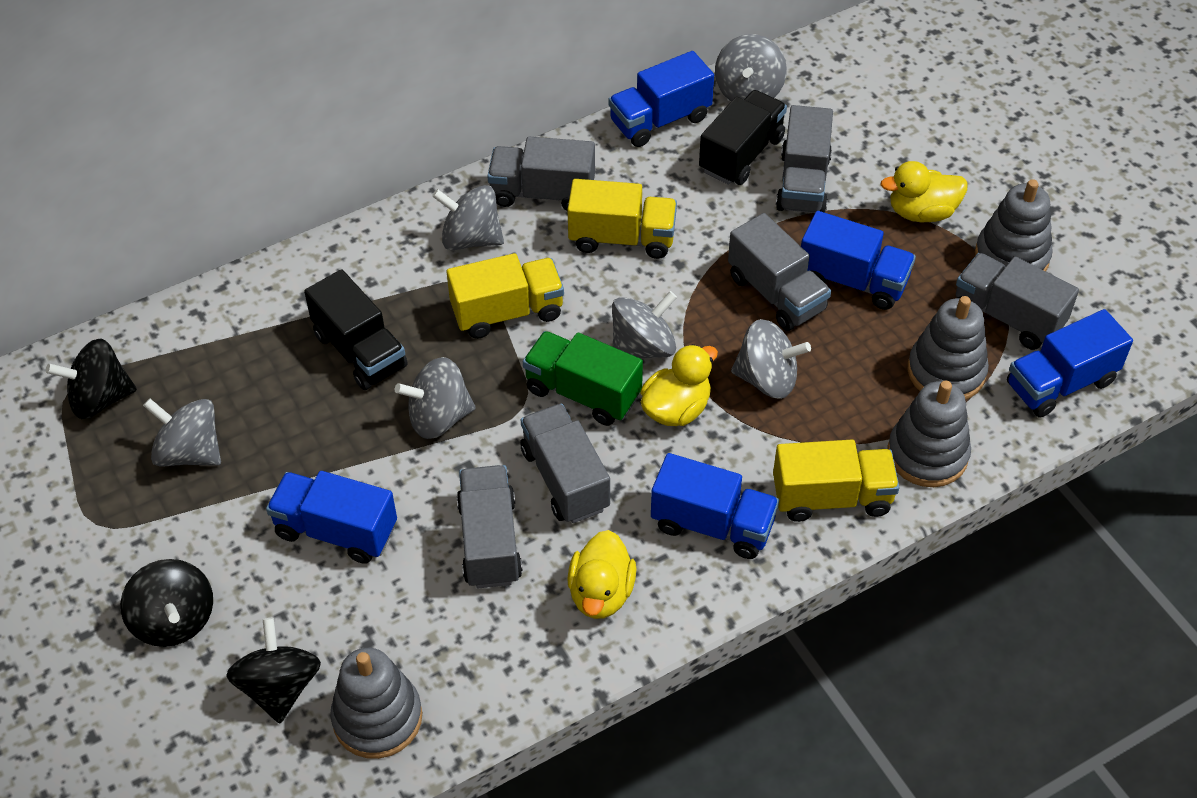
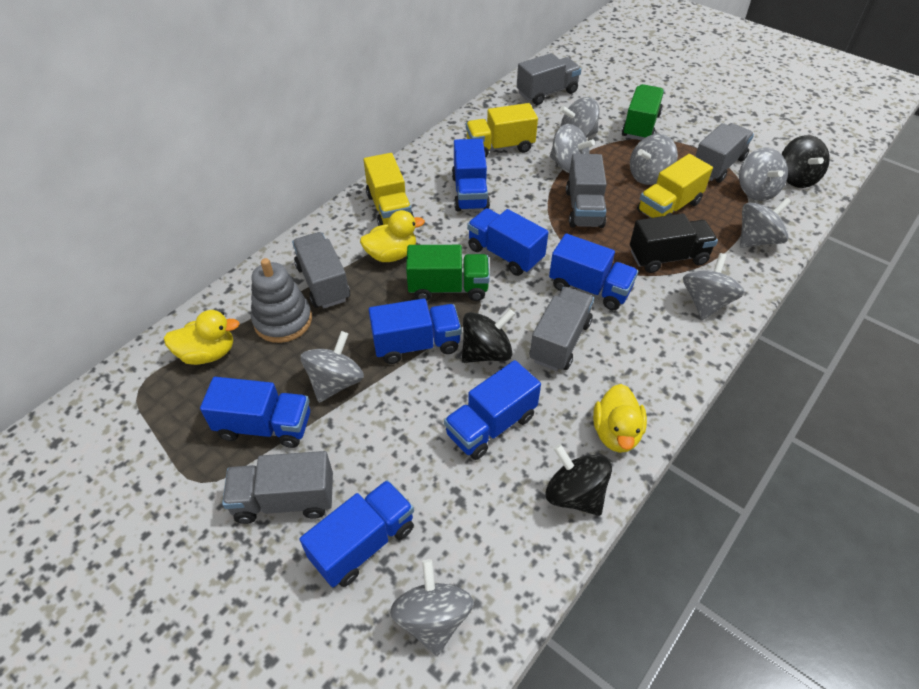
black truck: 2 -> 1
blue truck: 5 -> 7
green truck: 1 -> 2
grey spinning top: 6 -> 8
grey stacking toy: 4 -> 1

